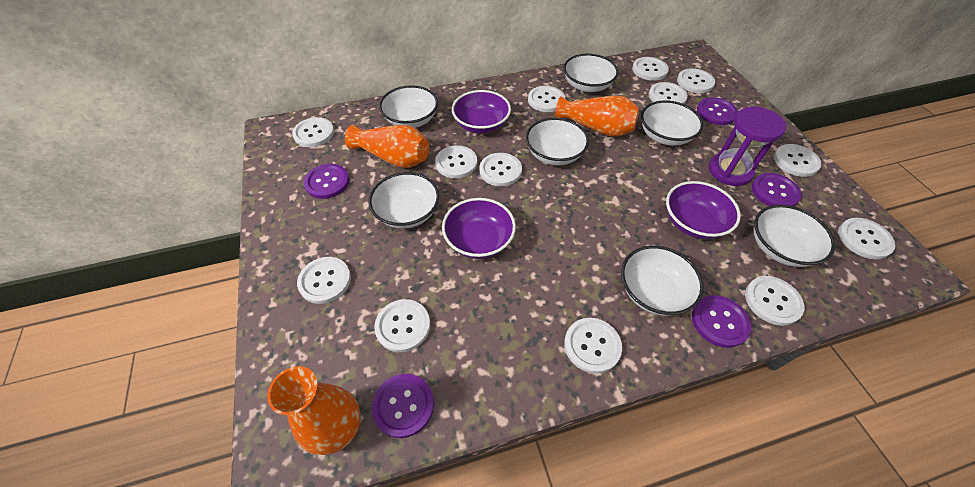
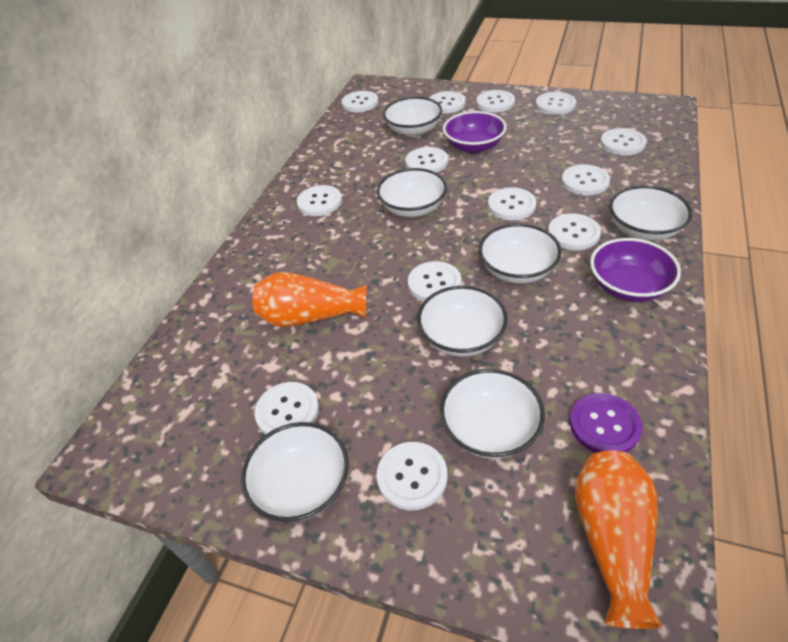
orange vase: 3 -> 2
purple bowl: 3 -> 2
purple button: 5 -> 1
purple hourglass: 1 -> 0

